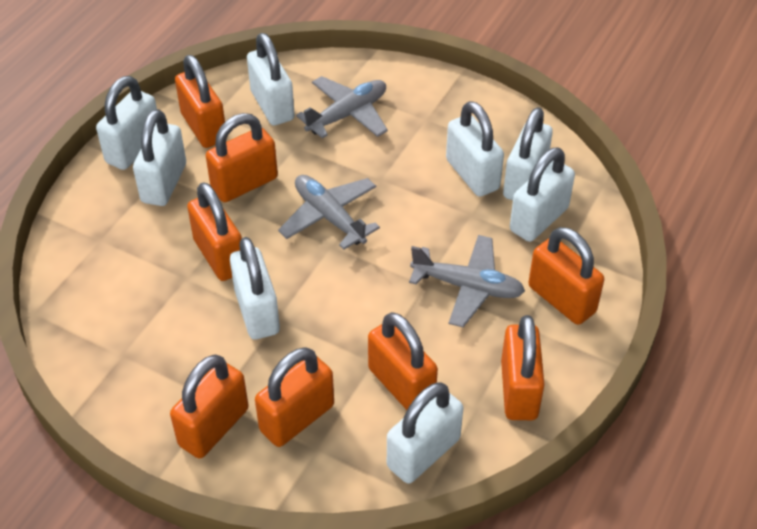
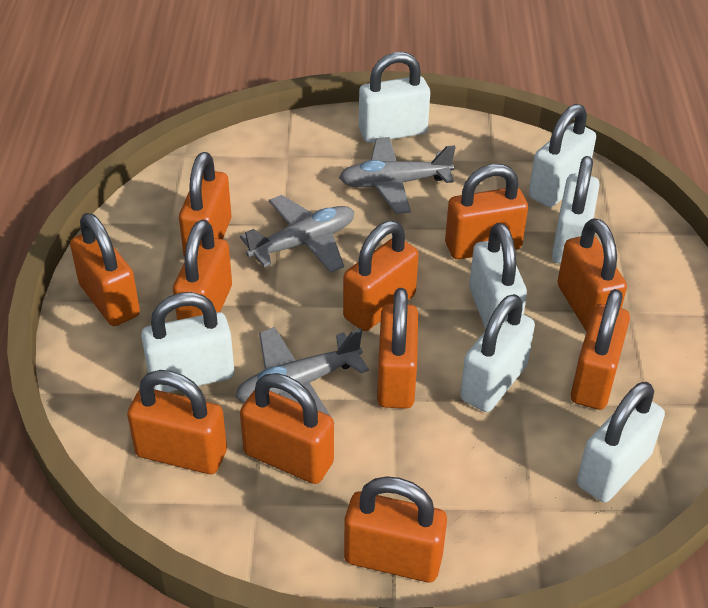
orange padlock: 8 -> 11
white padlock: 8 -> 7

